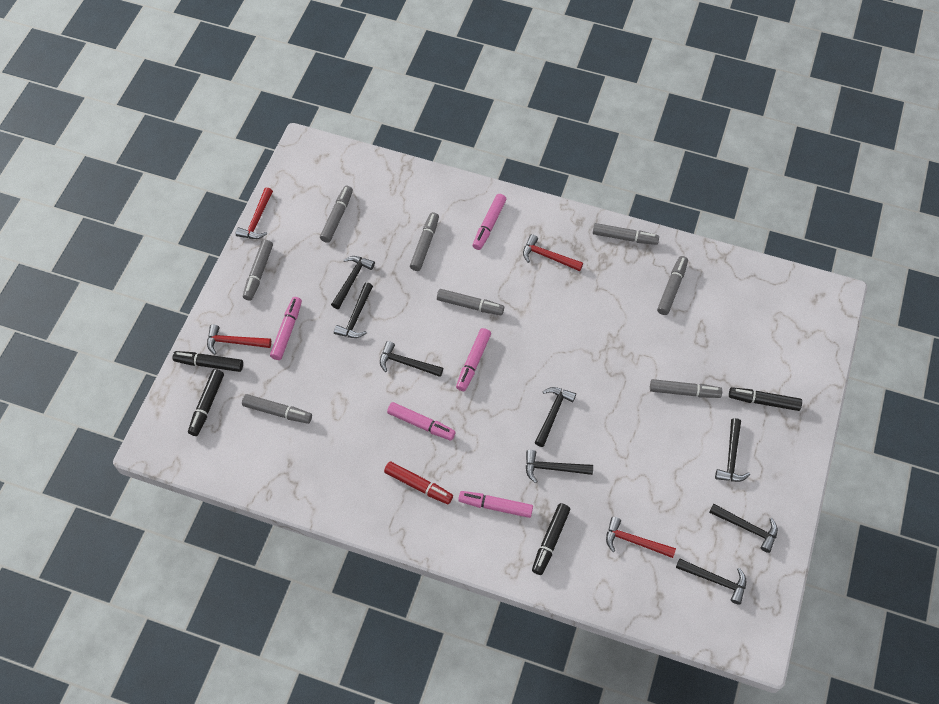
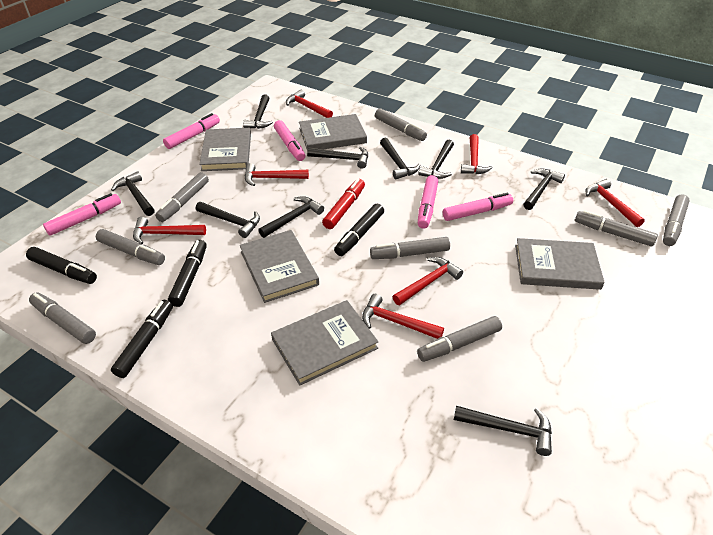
black hammer: 8 -> 9
grey book: 0 -> 5
red hammer: 4 -> 7

